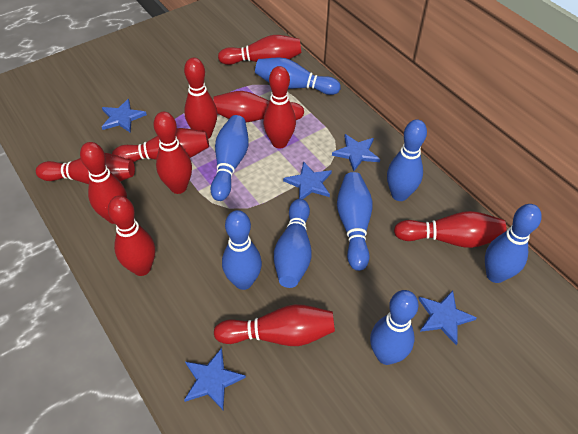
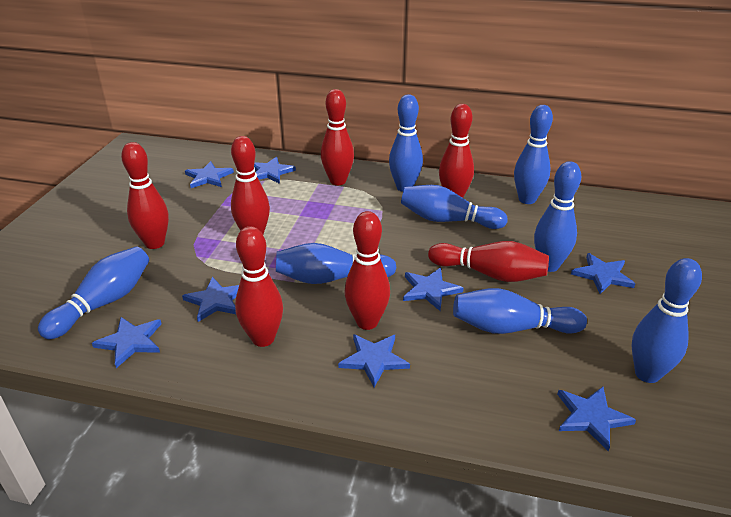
blue star: 5 -> 8
red bowling pin: 11 -> 7

